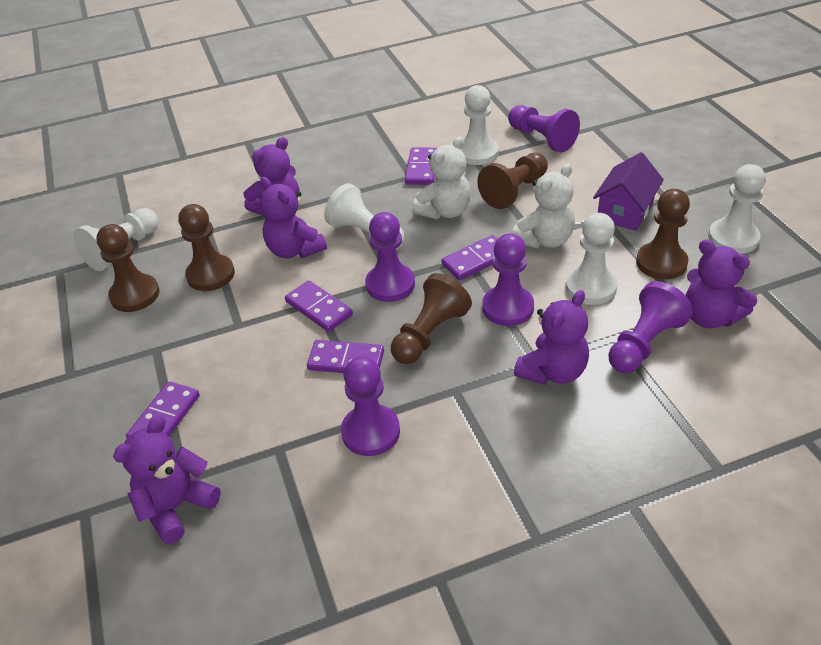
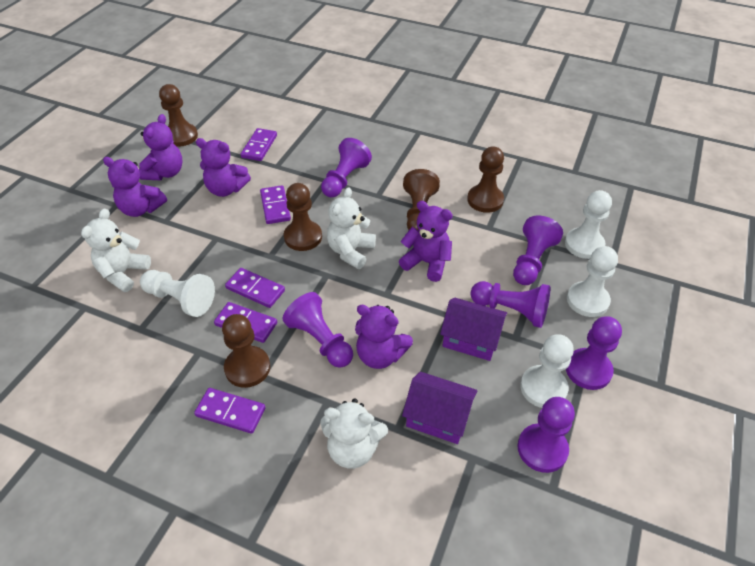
purple house: 1 -> 2
purple pawn: 5 -> 6
white pawn: 5 -> 4
white teddy bear: 2 -> 3

